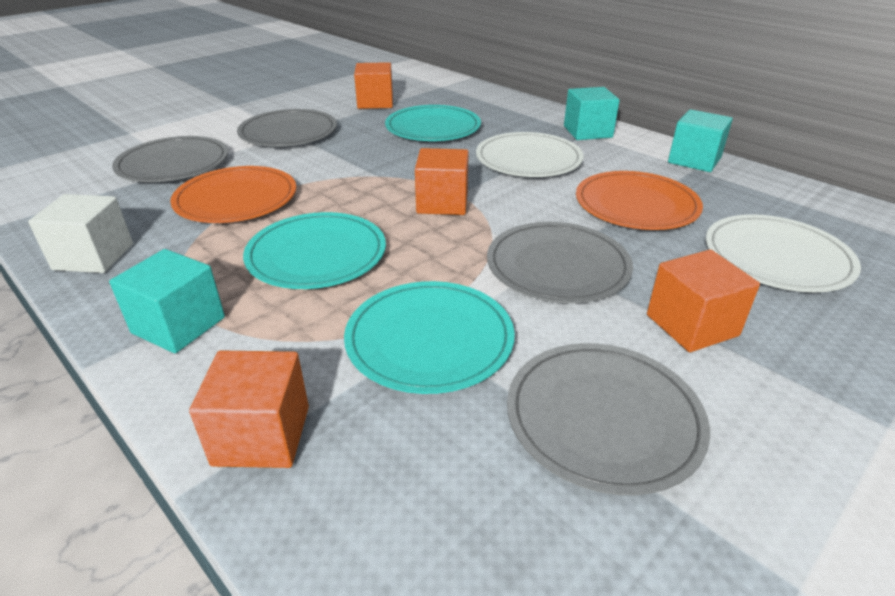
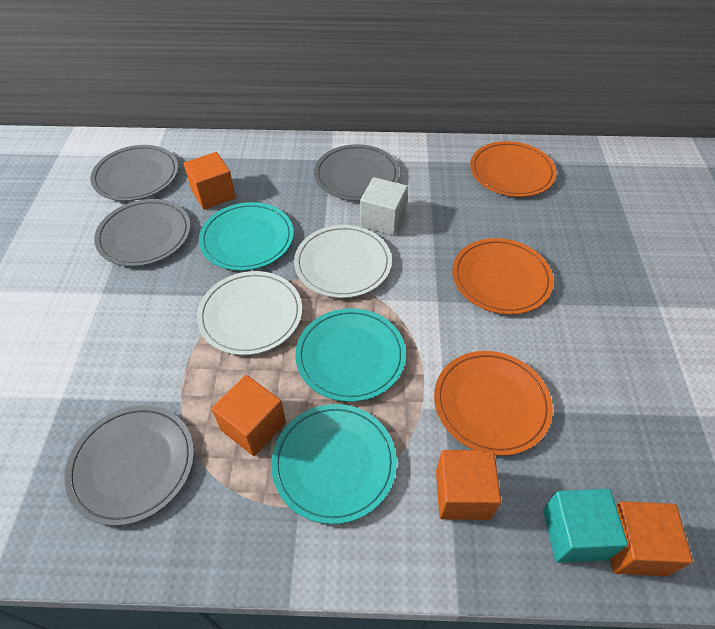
orange plate: 2 -> 3
turquoise cube: 3 -> 1

